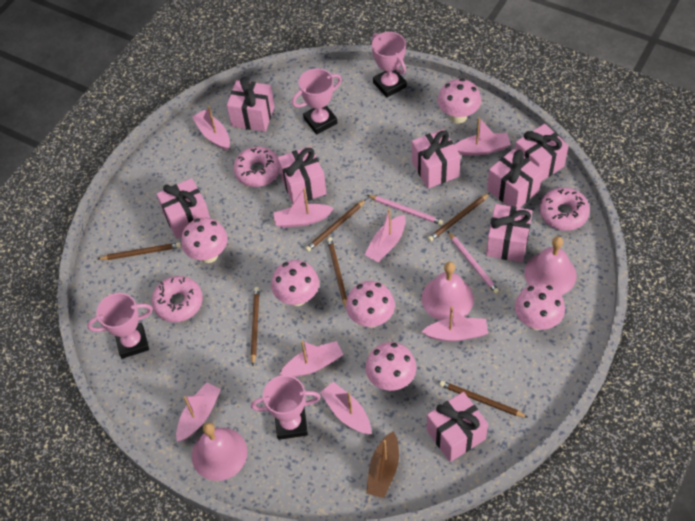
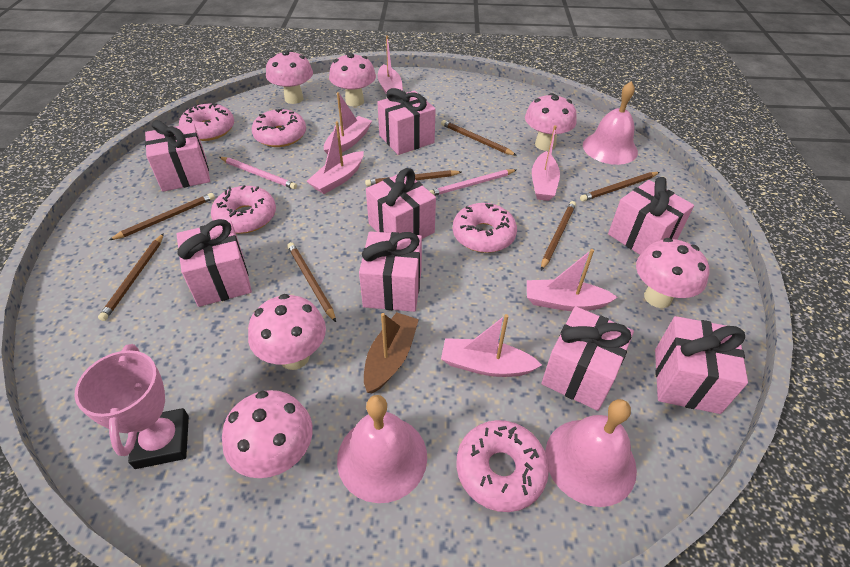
brown pencil: 6 -> 7
pink boat: 8 -> 6
pink donut: 3 -> 5
pink trophy: 4 -> 1

